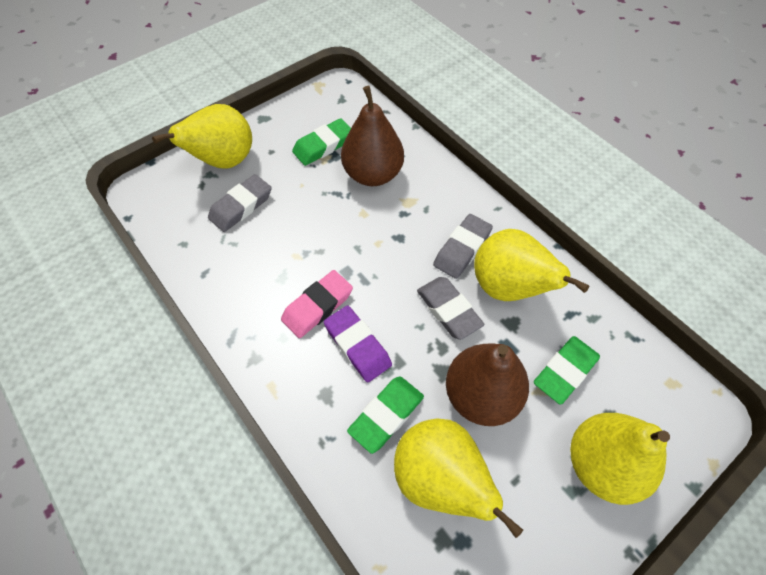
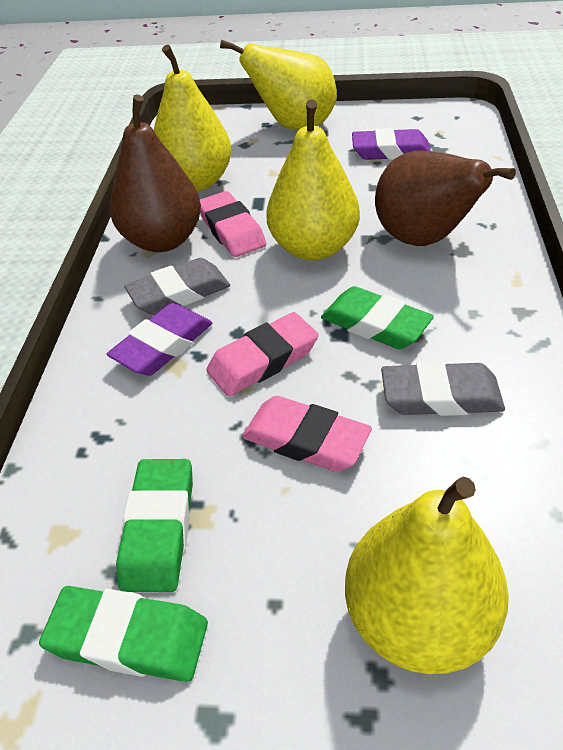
grey eraser: 3 -> 2
pink eraser: 1 -> 3
purple eraser: 1 -> 2

